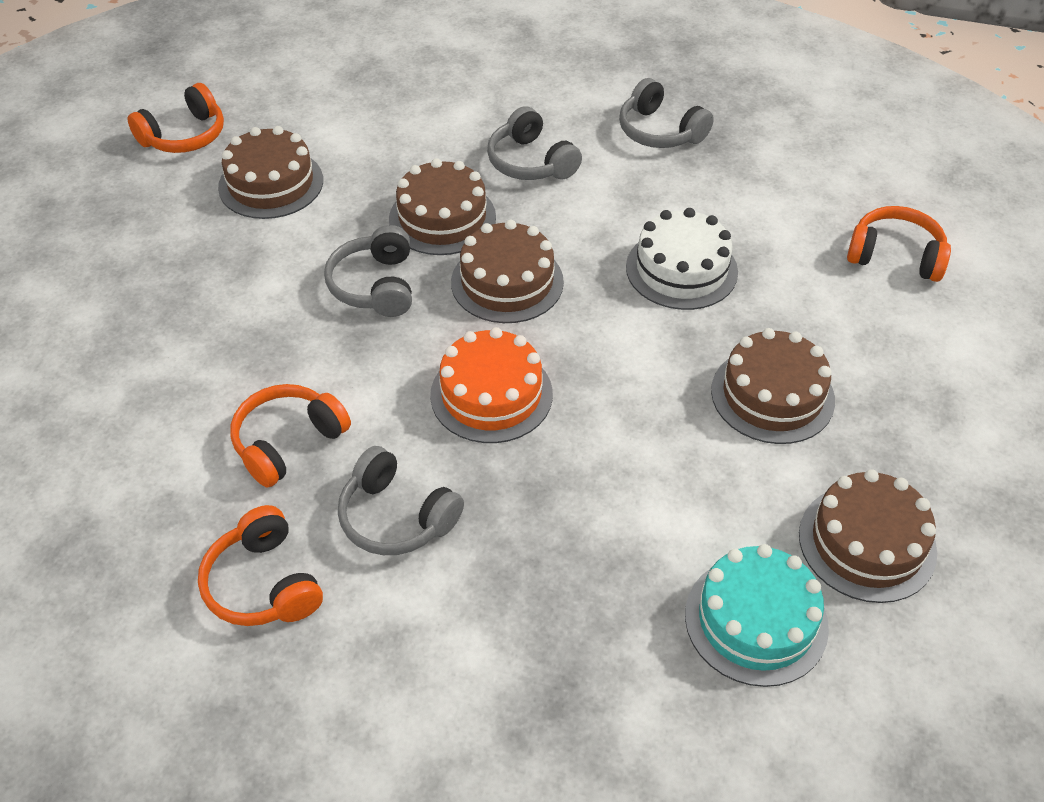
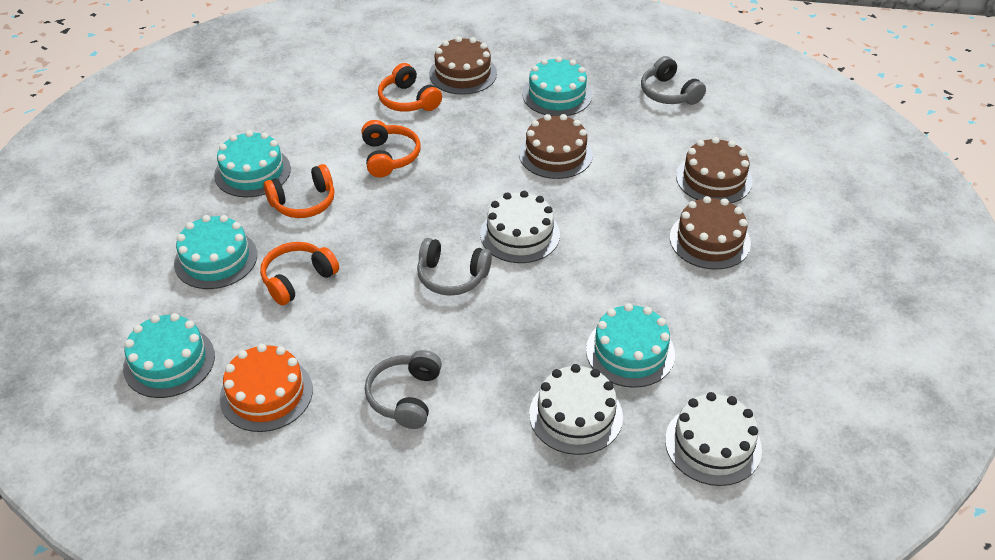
brown cake: 5 -> 4
grey headphones: 4 -> 3
turquoise cake: 1 -> 5
white cake: 1 -> 3

